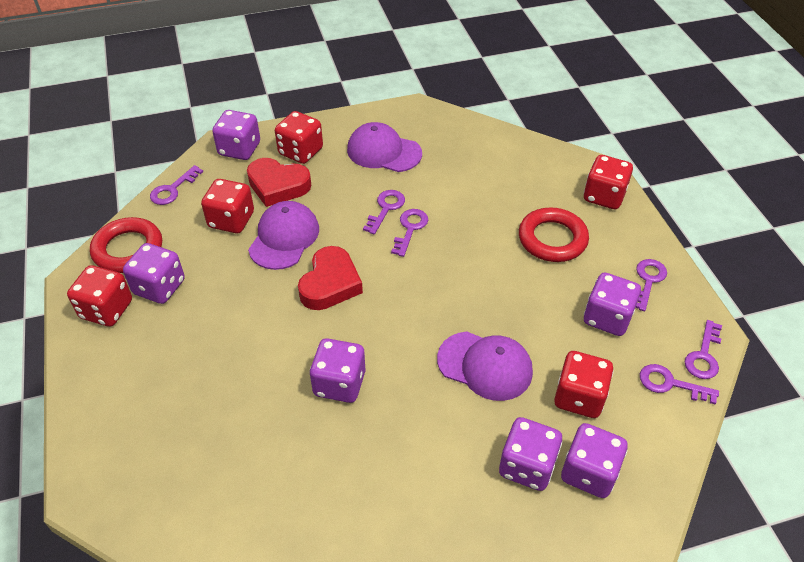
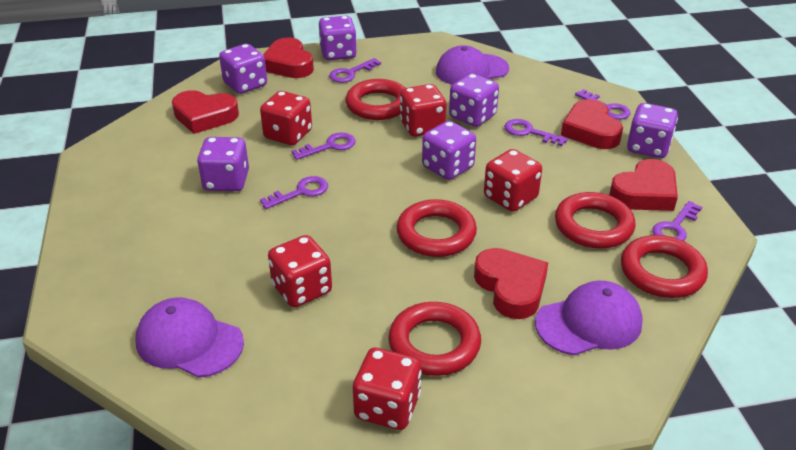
red heart: 2 -> 5
red ring: 2 -> 5

